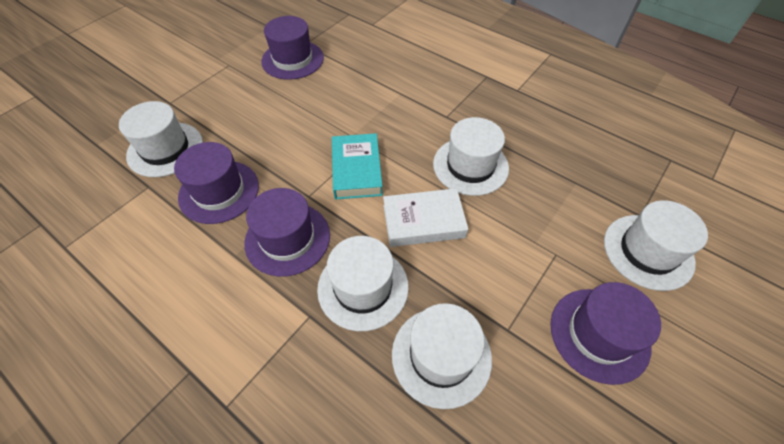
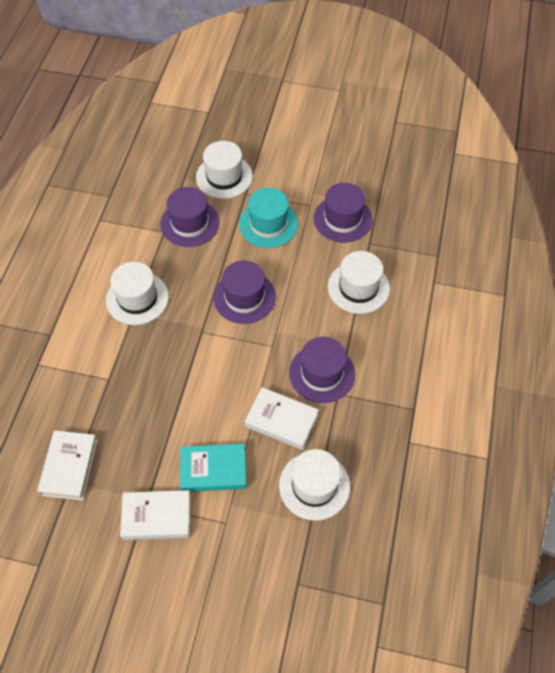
turquoise hat: 0 -> 1
white book: 1 -> 3
white hat: 5 -> 4

